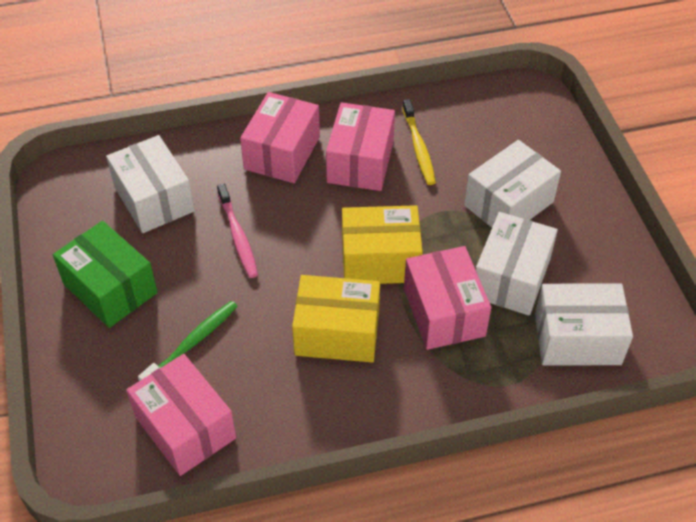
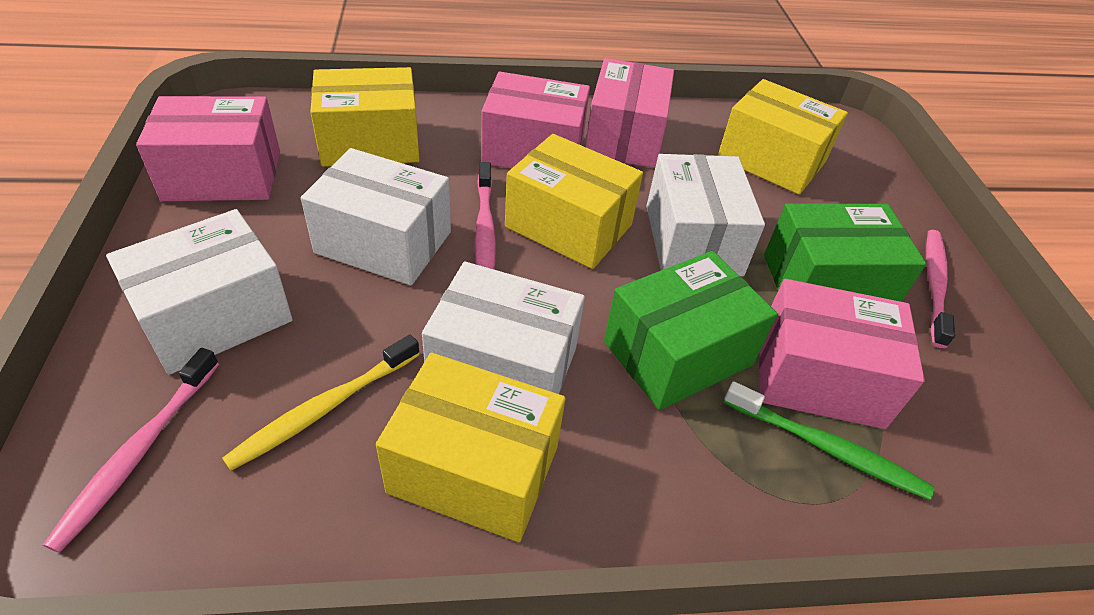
green box: 1 -> 2
pink toothbrush: 1 -> 3
yellow box: 2 -> 4

